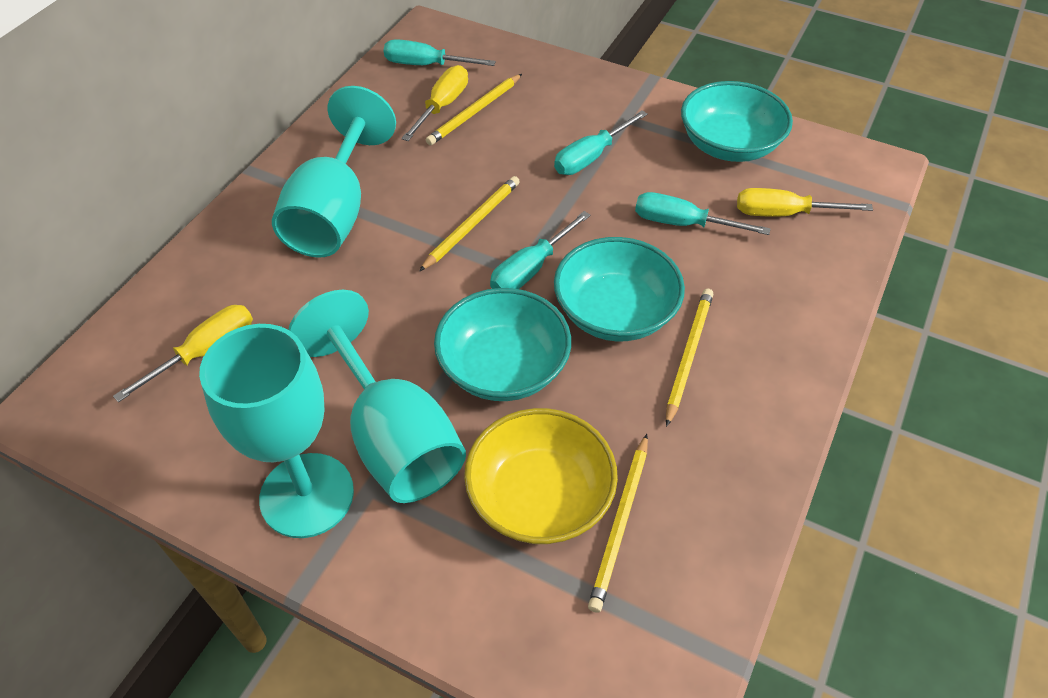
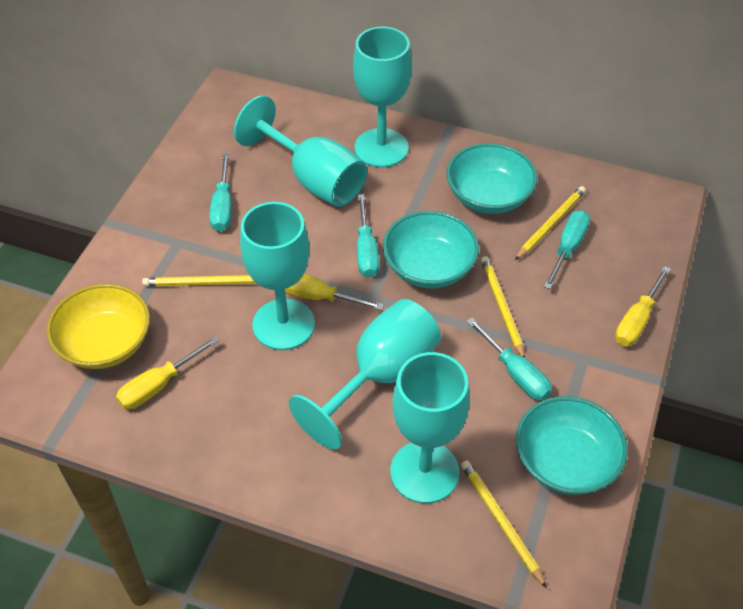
turquoise goblet: 3 -> 5

